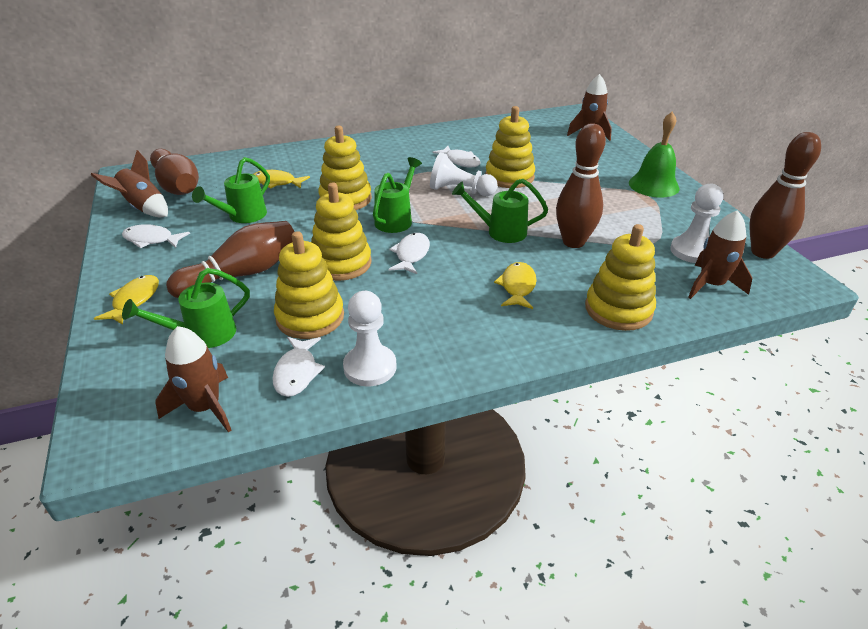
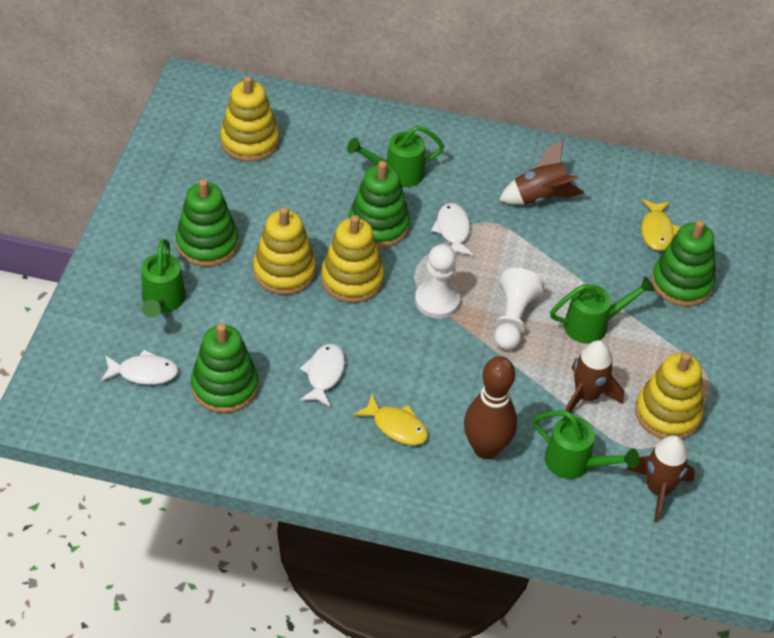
brown bowling pin: 4 -> 1
brown rocket: 4 -> 3
green bell: 1 -> 0
green stacking toy: 0 -> 4
white fish: 4 -> 3
white pawn: 3 -> 2
yellow fish: 3 -> 2
yellow stacking toy: 5 -> 4

